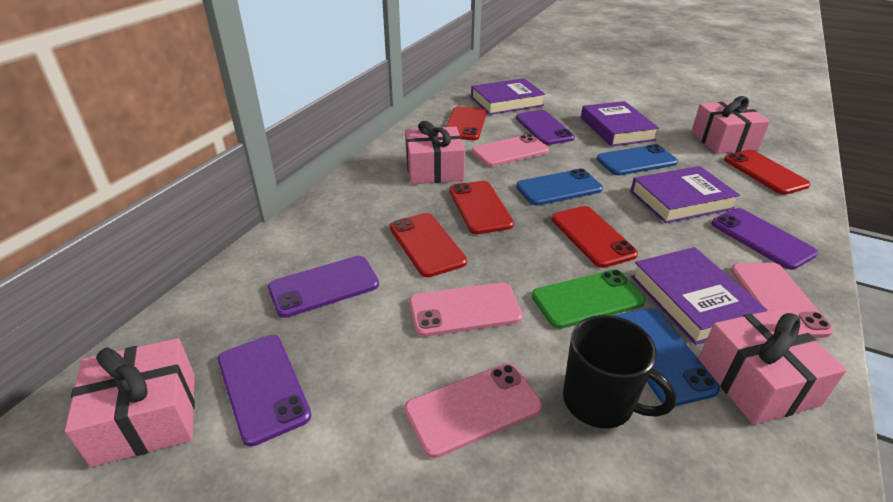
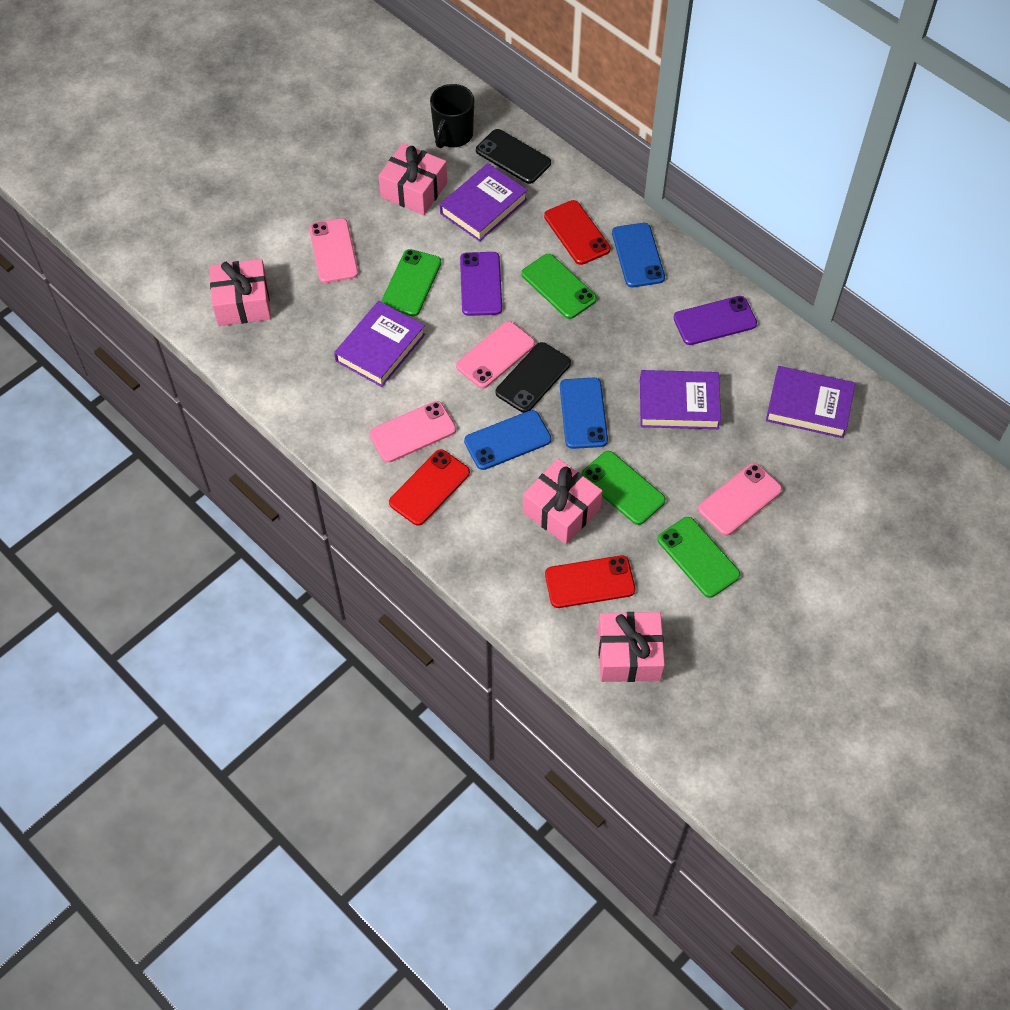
black phone: 0 -> 2
green phone: 1 -> 4
purple phone: 4 -> 2
red phone: 5 -> 3

